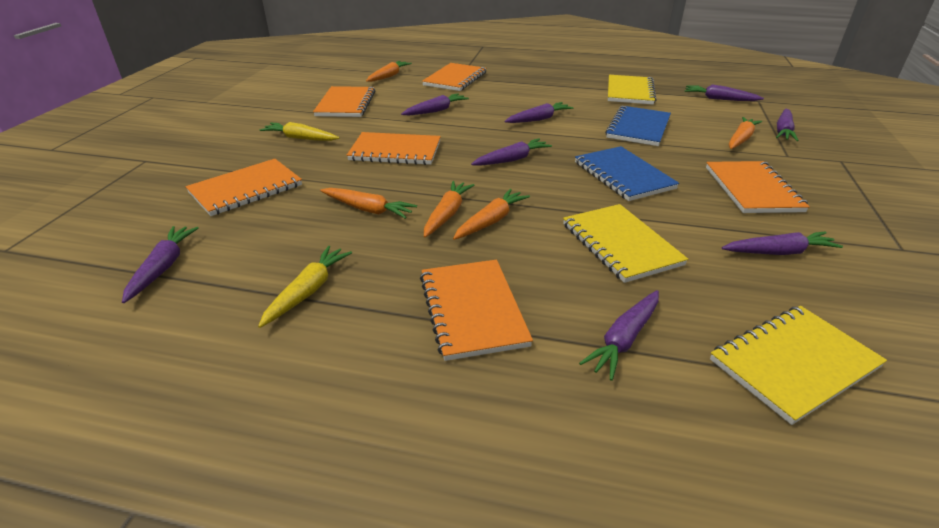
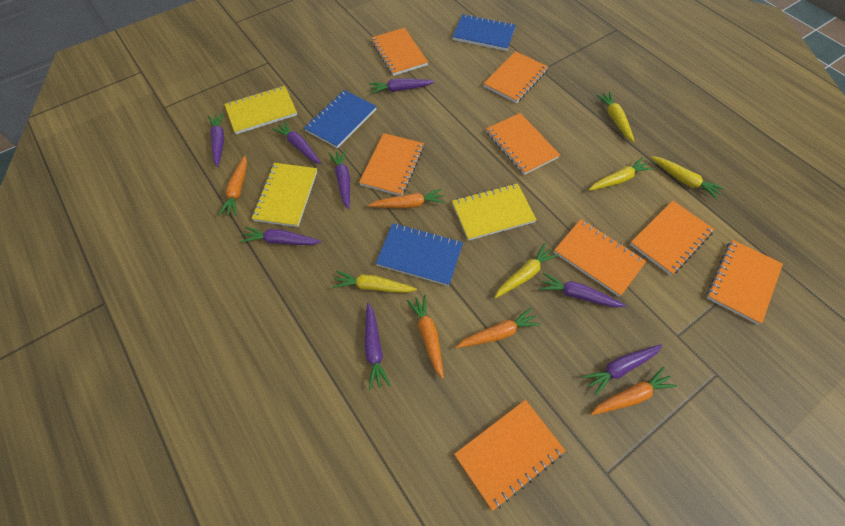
blue notebook: 2 -> 3
orange notebook: 6 -> 8
yellow carrot: 2 -> 5

